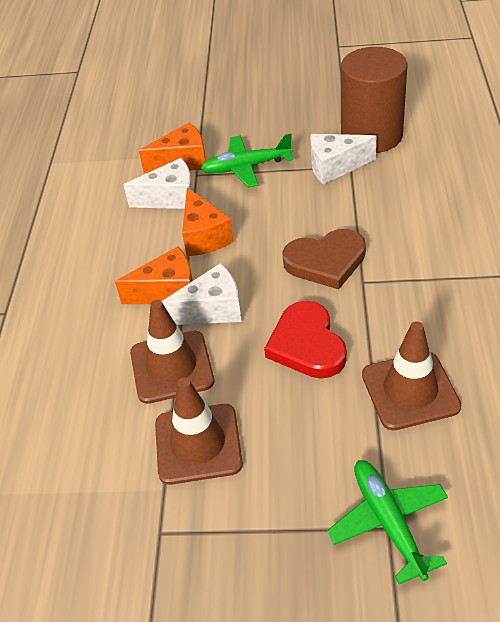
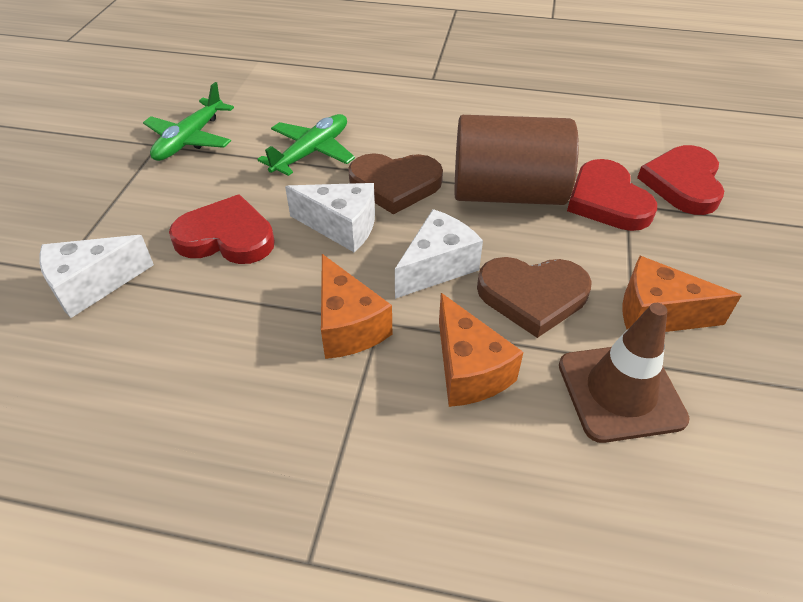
brown heart: 1 -> 2
brown traffic cone: 3 -> 1
red heart: 1 -> 3

